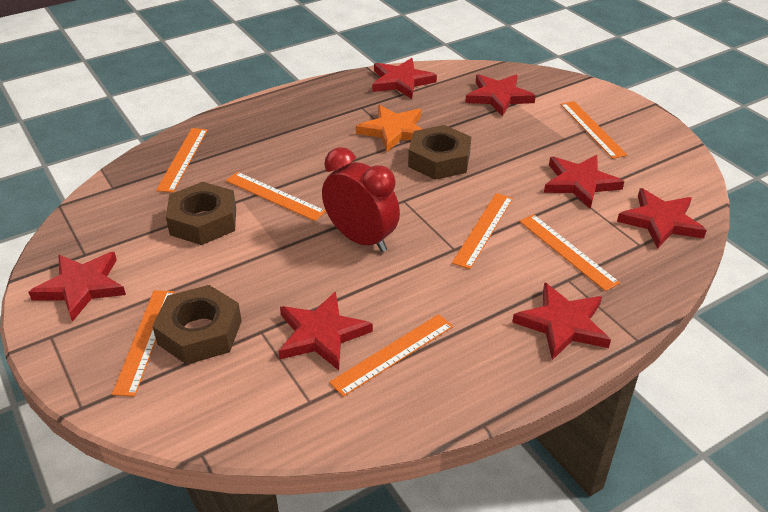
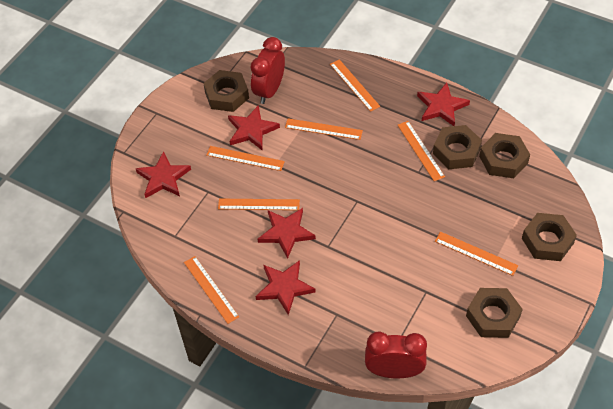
brown nut: 3 -> 5
orange star: 1 -> 0
red clock: 1 -> 2
red star: 7 -> 5

